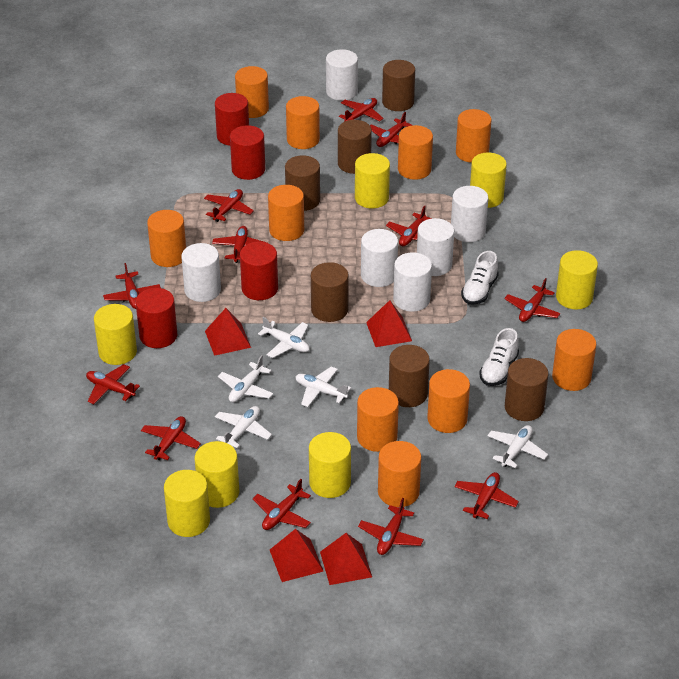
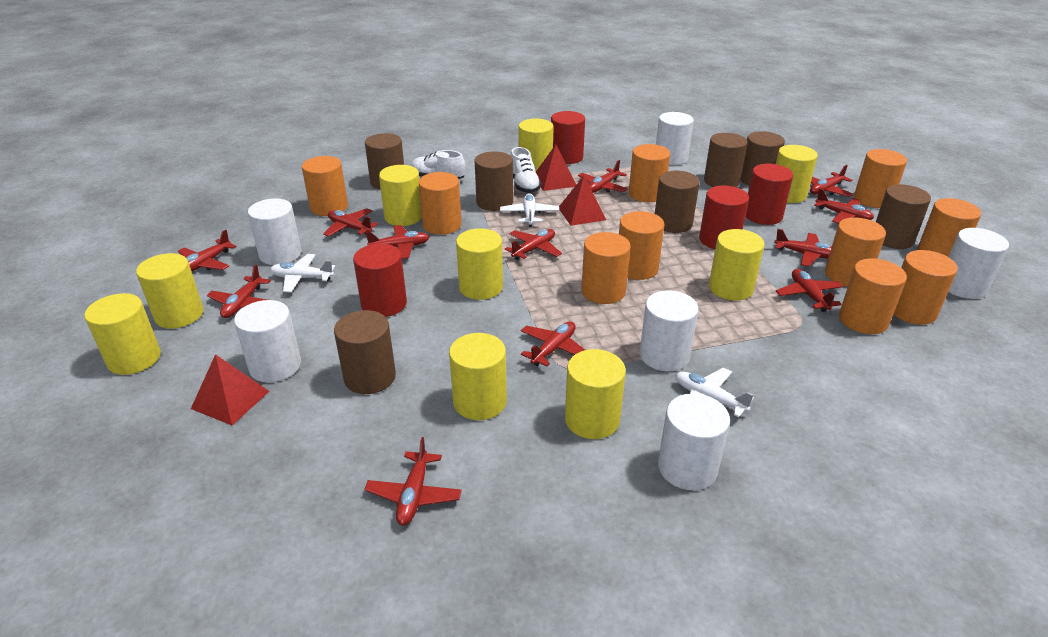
brown cylinder: 6 -> 7
red pyramid: 4 -> 3
white plane: 5 -> 3
yellow cylinder: 7 -> 9

